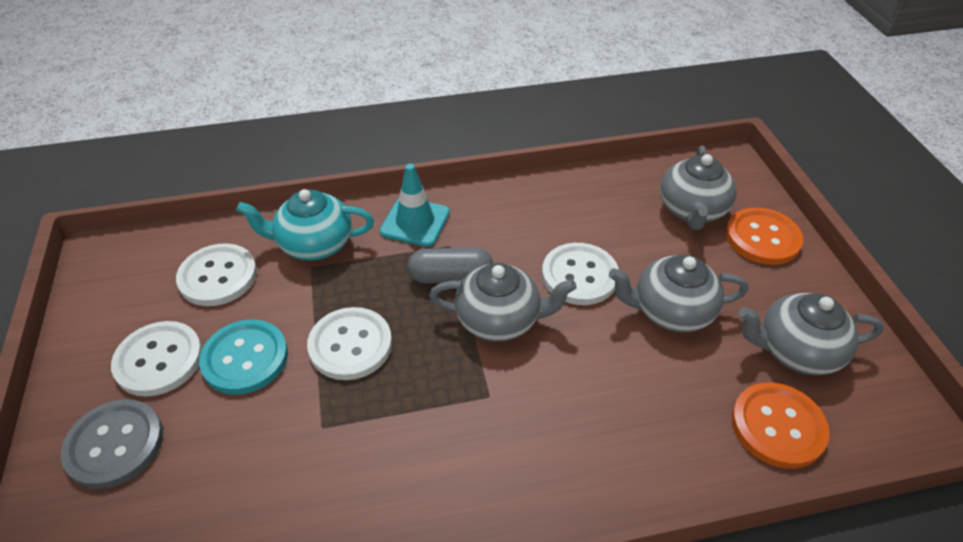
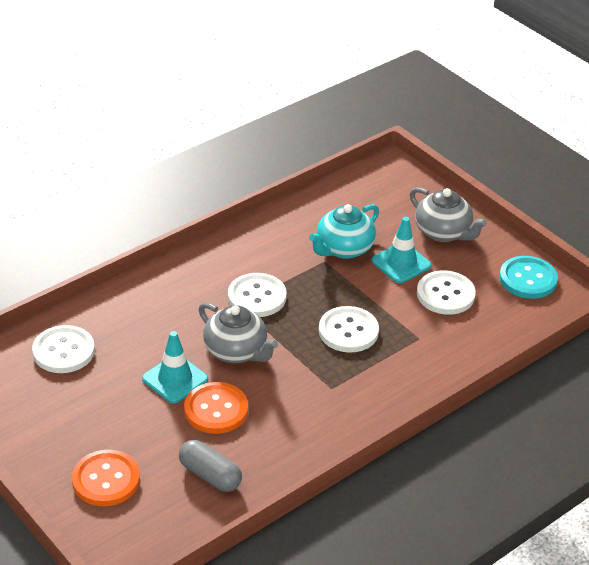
grey button: 1 -> 0
grey teapot: 4 -> 2
turquoise traffic cone: 1 -> 2

